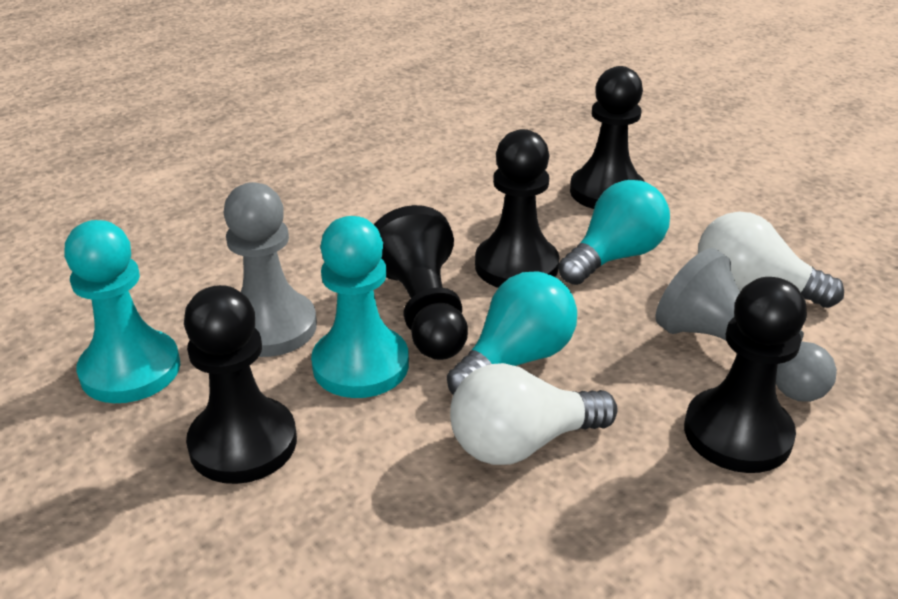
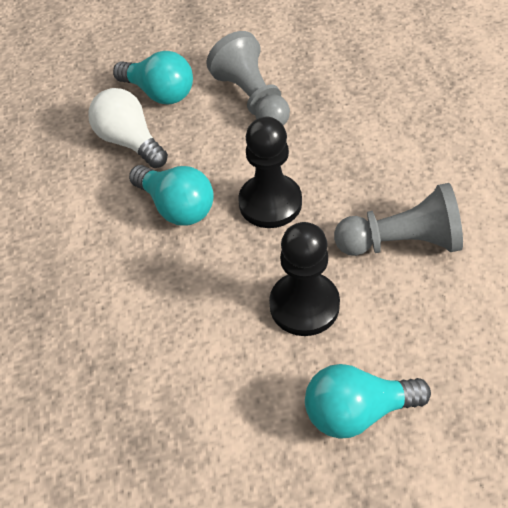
black pawn: 5 -> 2
turquoise light bulb: 2 -> 3
turquoise pawn: 2 -> 0
white light bulb: 2 -> 1

